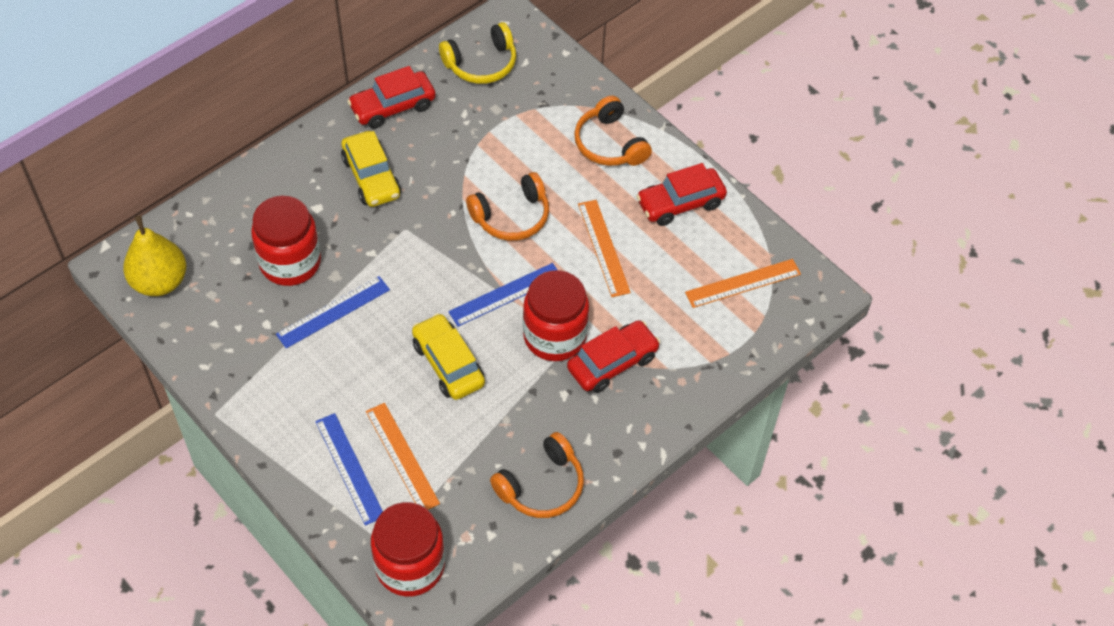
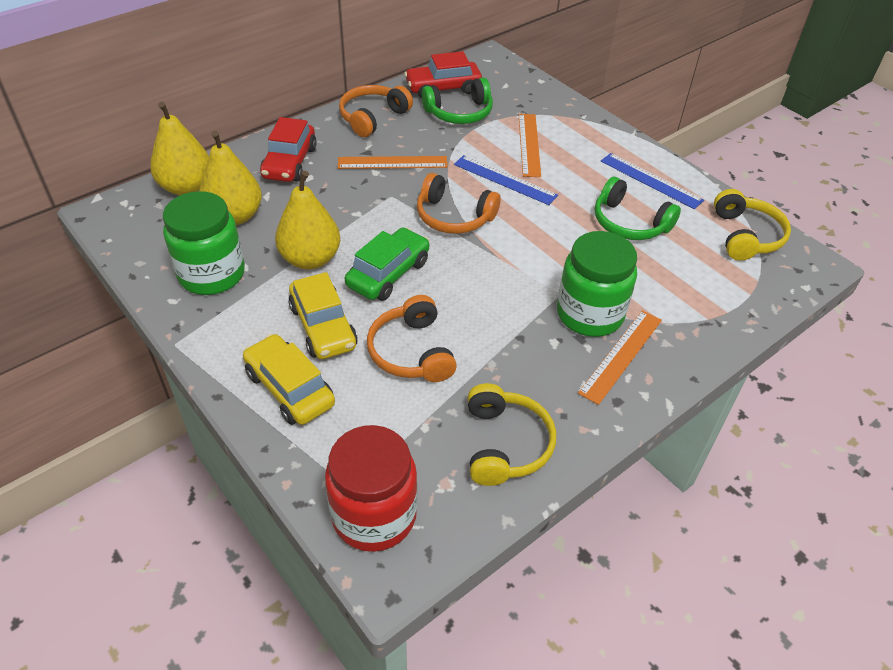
blue ruler: 3 -> 2
green car: 0 -> 1
green headphones: 0 -> 2
green jar: 0 -> 2
red car: 3 -> 2
red jar: 3 -> 1
yellow headphones: 1 -> 2
yellow pear: 1 -> 3

